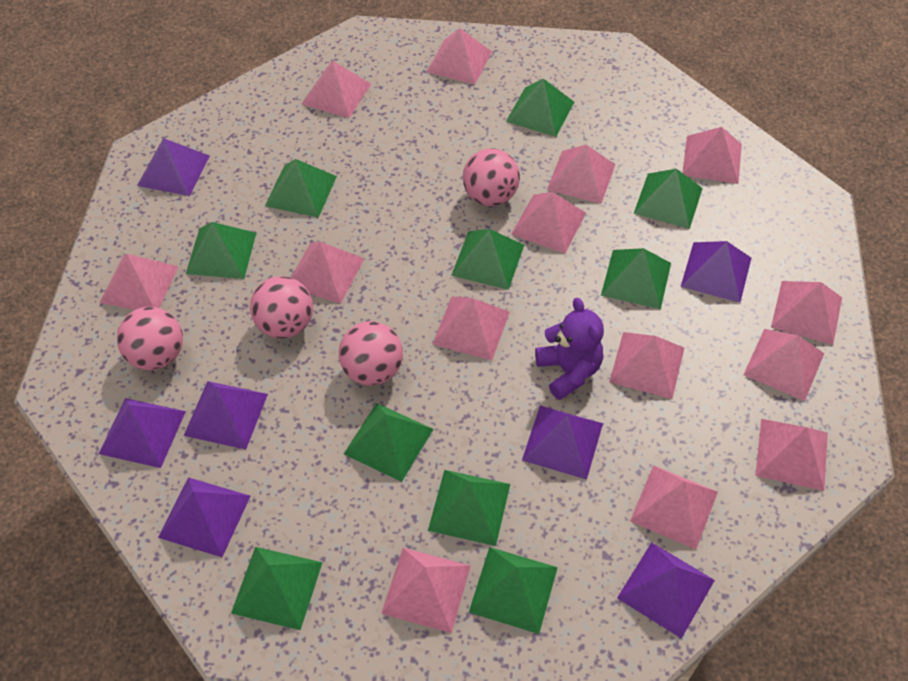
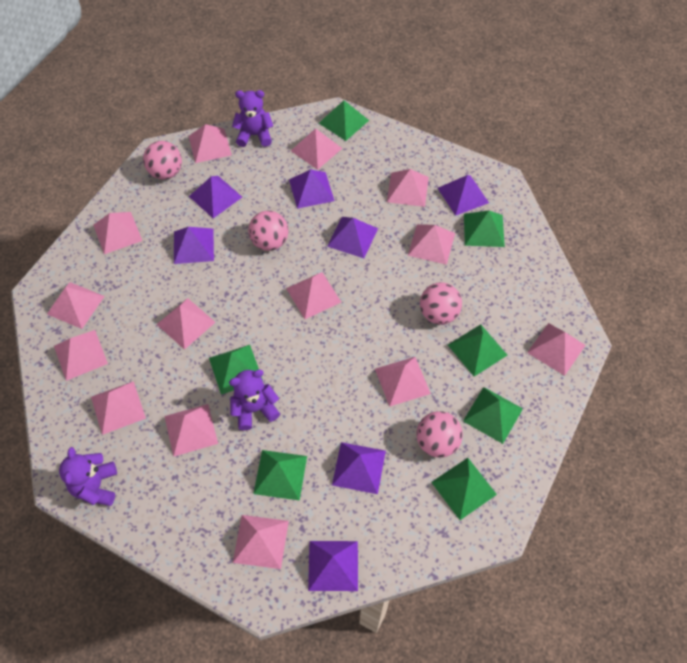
green pyramid: 10 -> 7
purple teddy bear: 1 -> 3

